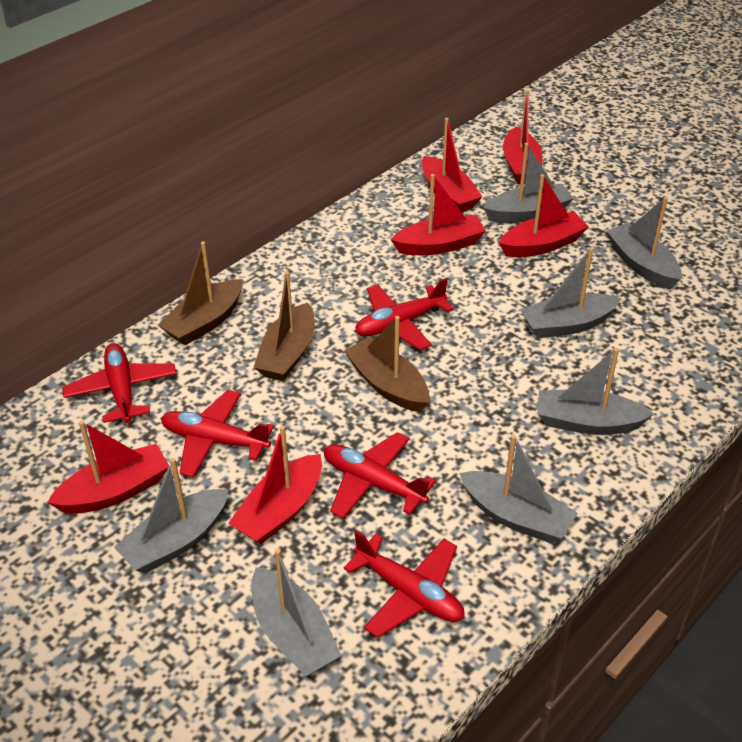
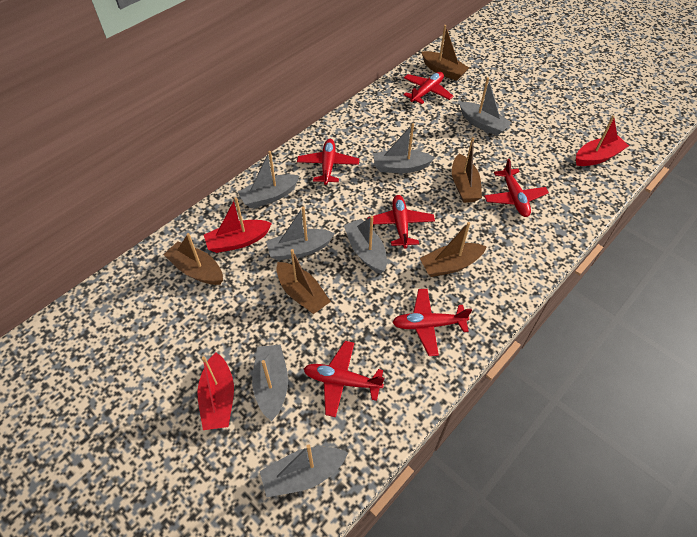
brown boat: 3 -> 5
red boat: 6 -> 3
red plane: 5 -> 6

